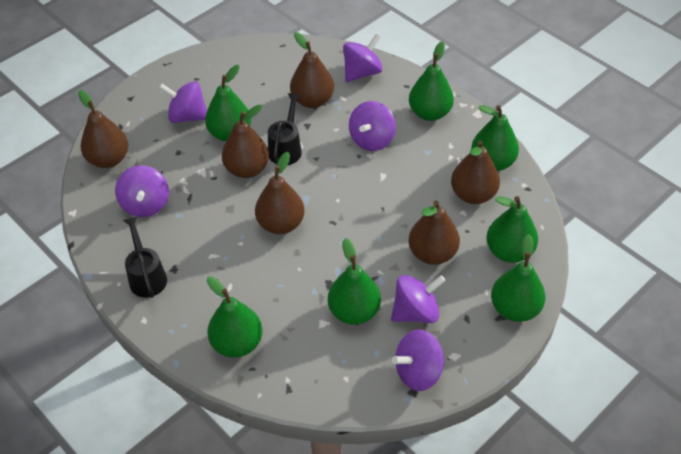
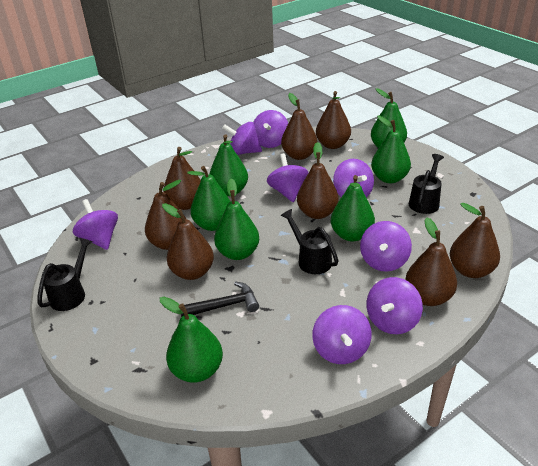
black hammer: 0 -> 1
black watering can: 2 -> 3
brown pear: 6 -> 8
purple spinning top: 6 -> 8

